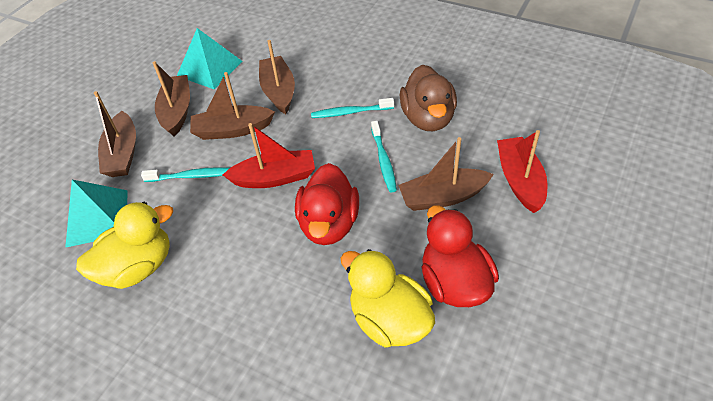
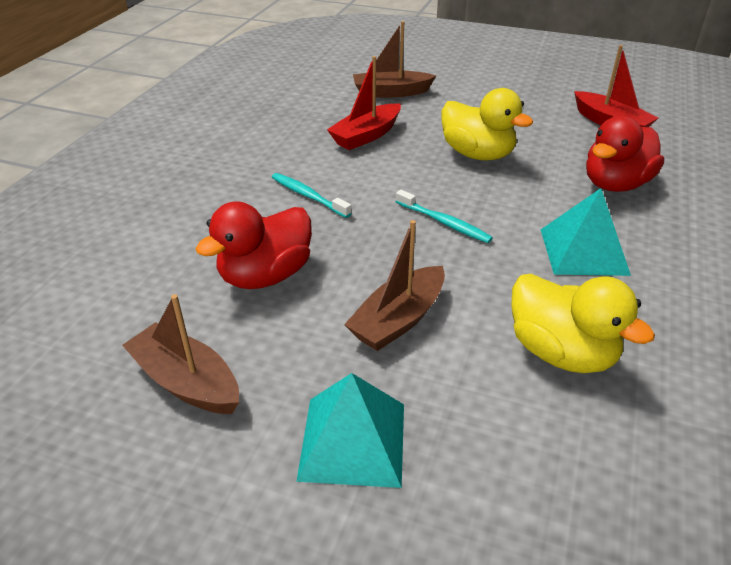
brown boat: 5 -> 3
brown duck: 1 -> 0
turquoise toothbrush: 3 -> 2

